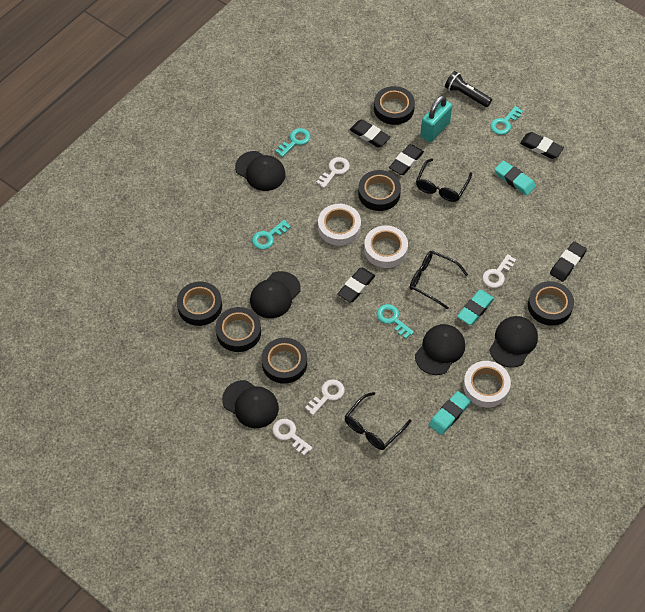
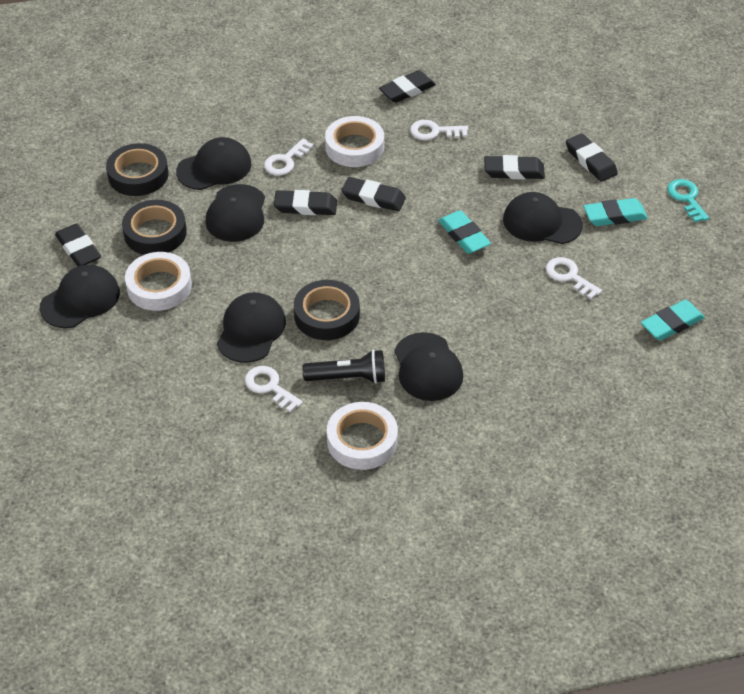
black cap: 5 -> 6
black eraser: 5 -> 6
black glasses: 3 -> 0
black tape: 6 -> 3
turquoise key: 4 -> 1
turquoise padlock: 1 -> 0

